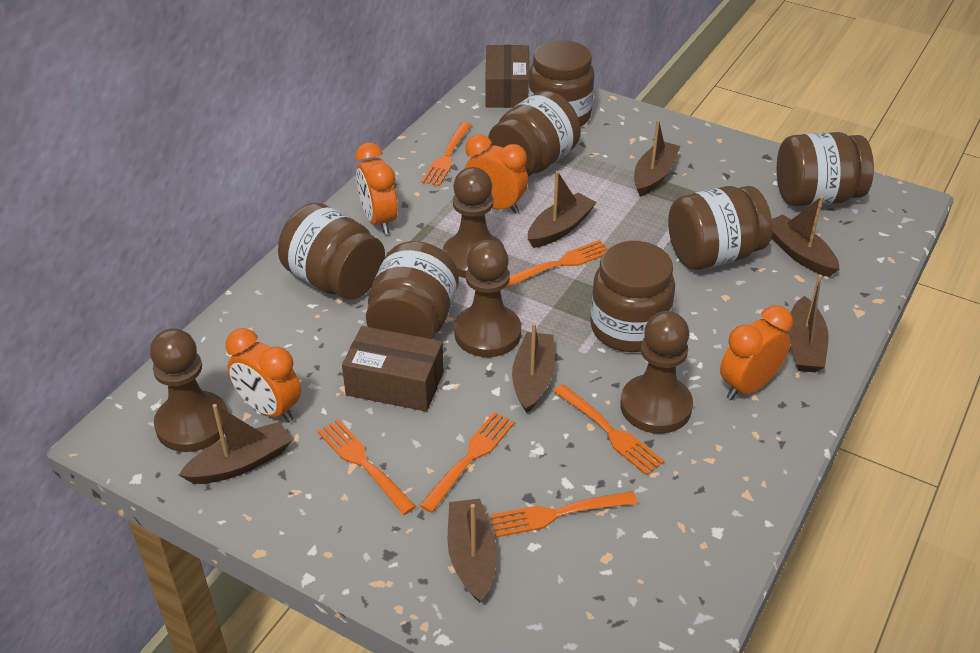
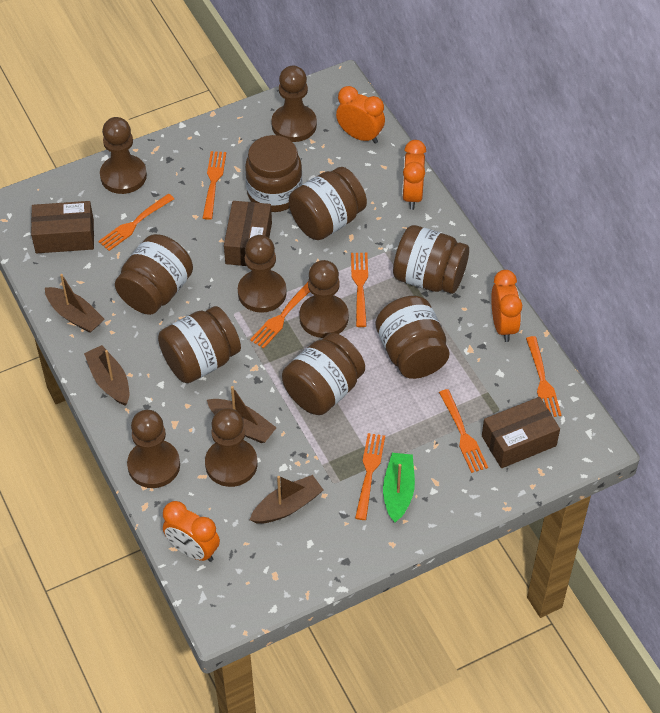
brown boat: 7 -> 4
brown box: 2 -> 3
brown pawn: 4 -> 6
green boat: 0 -> 1
orange fork: 6 -> 7

